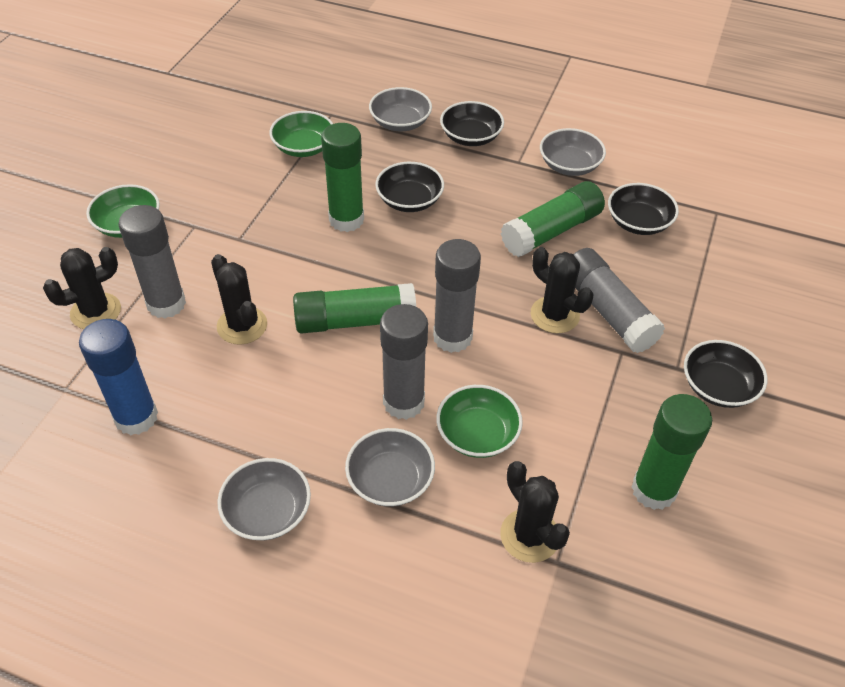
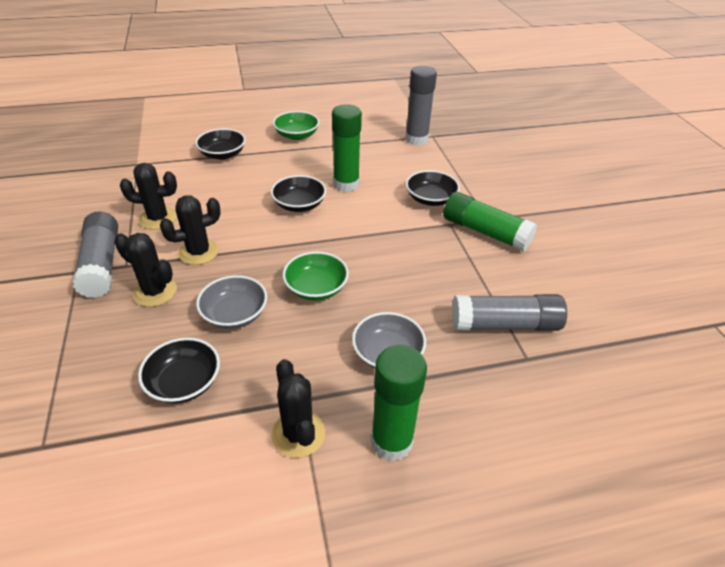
blue glue stick: 1 -> 0
green bowl: 3 -> 2
green glue stick: 4 -> 3
grey bowl: 4 -> 2
grey glue stick: 4 -> 3

